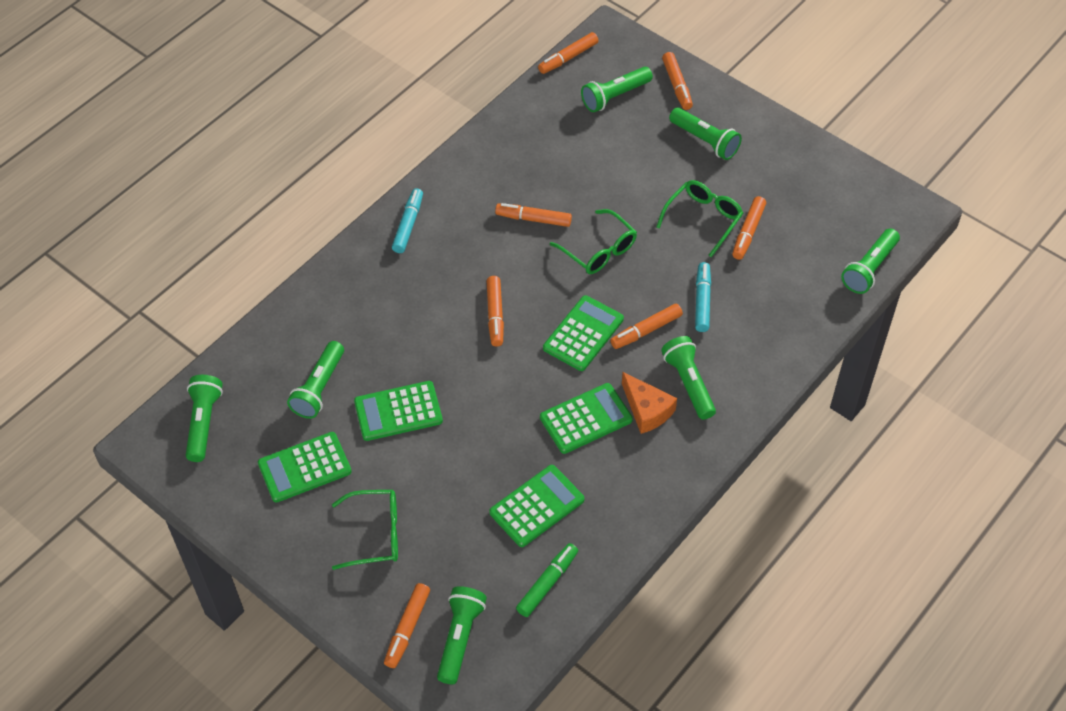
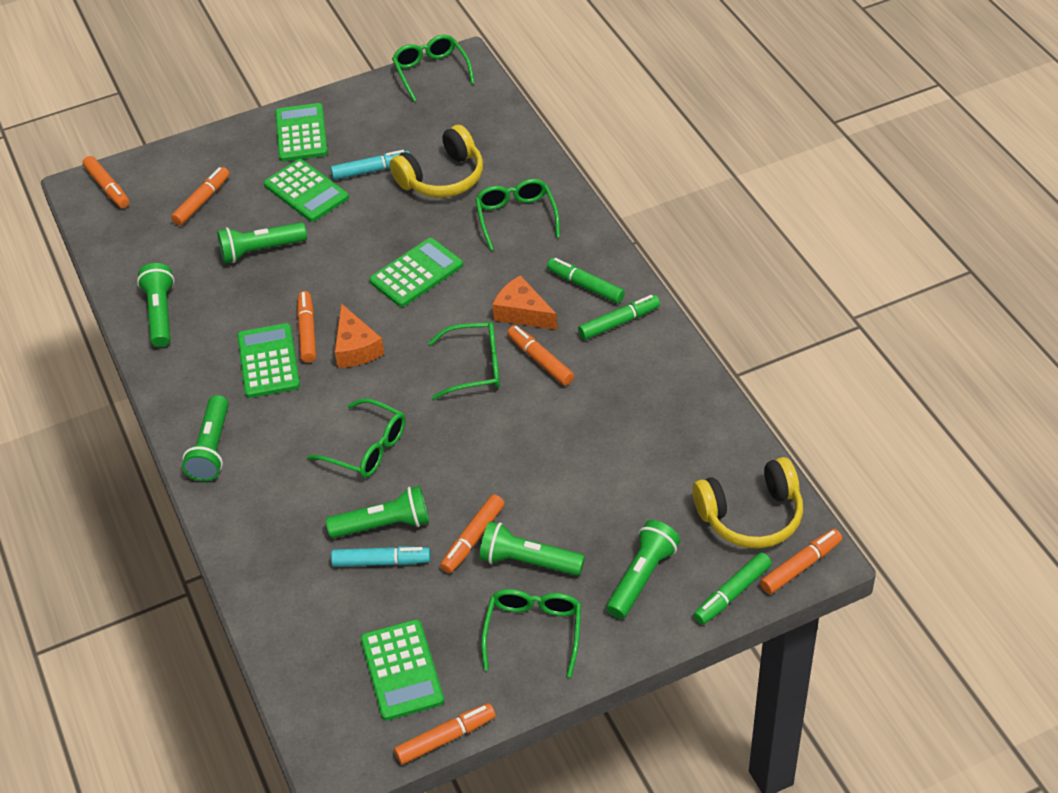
green flashlight: 7 -> 6
green glasses: 3 -> 5
green marker: 1 -> 3
orange cheese: 1 -> 2
yellow headphones: 0 -> 2

